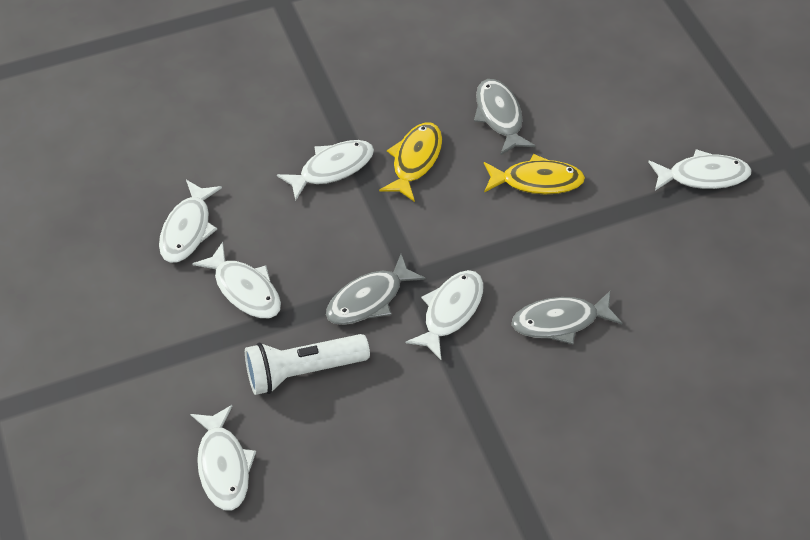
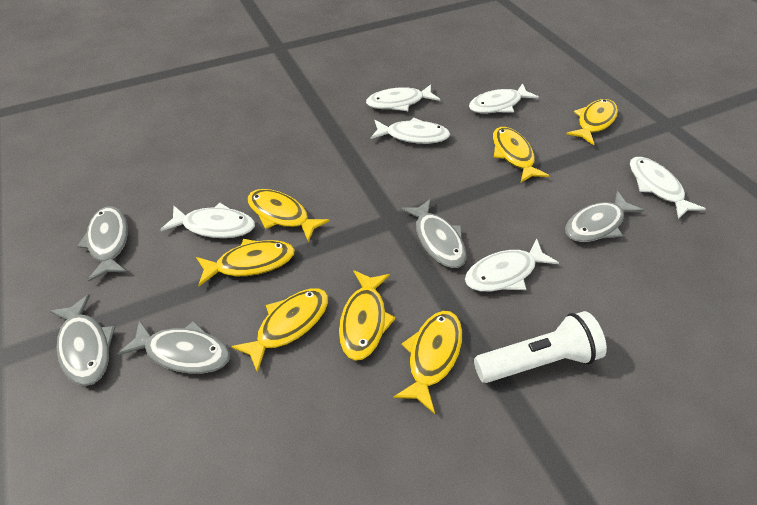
grey fish: 3 -> 5
yellow fish: 2 -> 7

